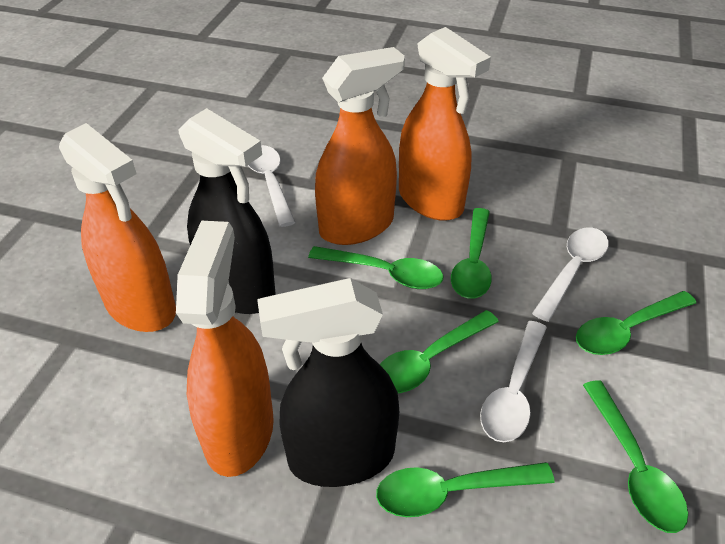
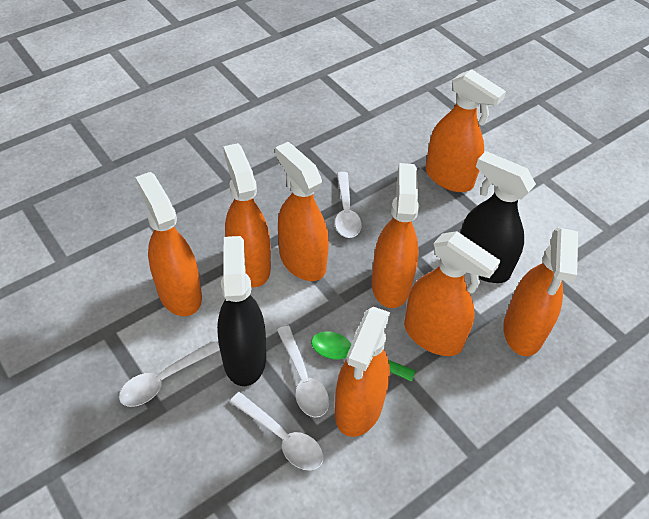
green spoon: 6 -> 1
orange spray bottle: 4 -> 8
white spoon: 3 -> 4

